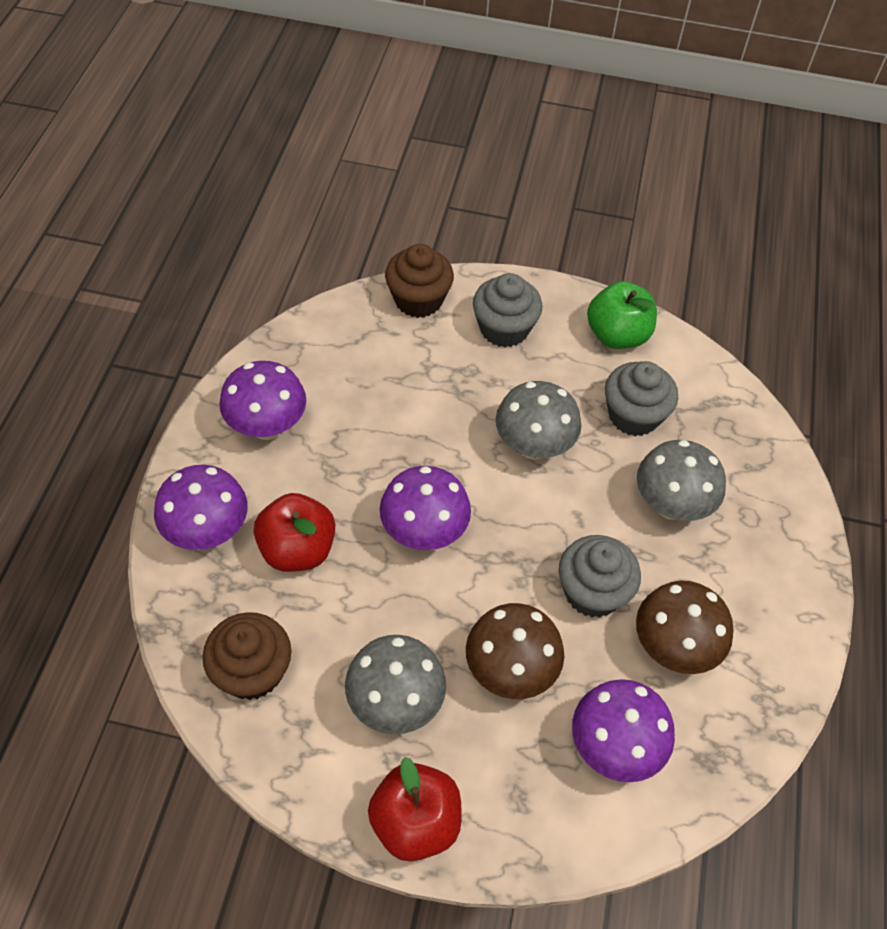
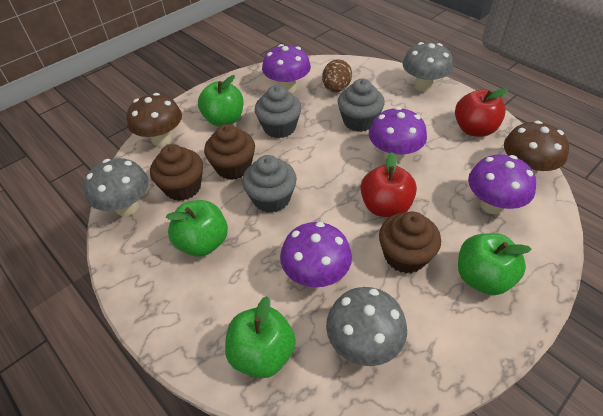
brown cupcake: 2 -> 3
brown egg: 0 -> 1
green apple: 1 -> 4

